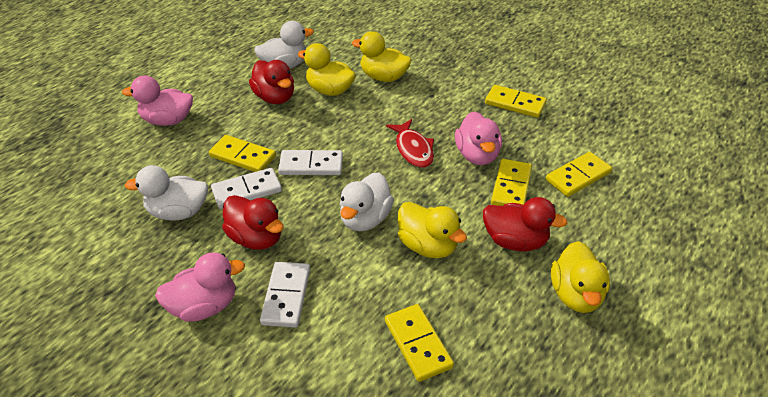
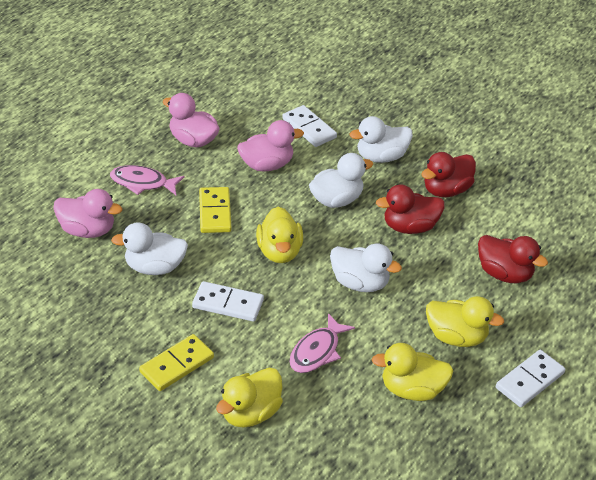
pink fish: 0 -> 2
red fish: 1 -> 0
white duck: 3 -> 4
yellow domino: 5 -> 2

